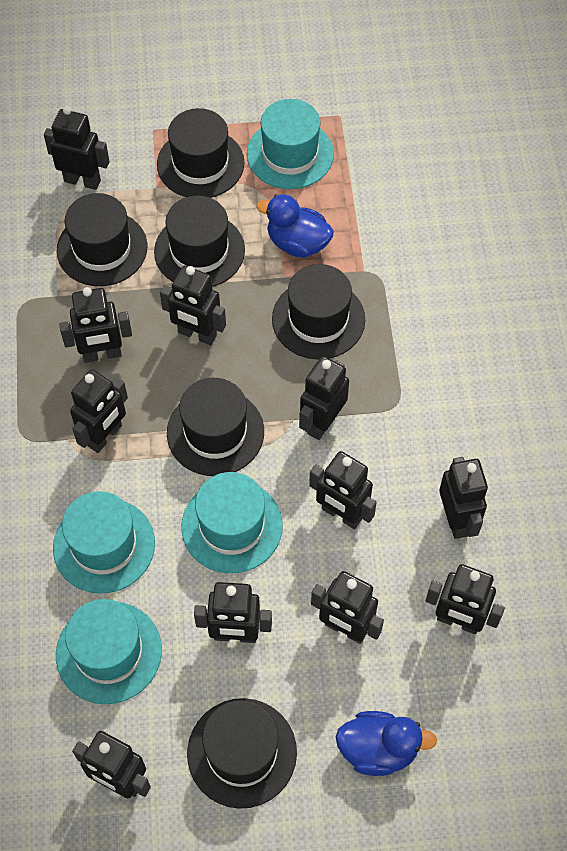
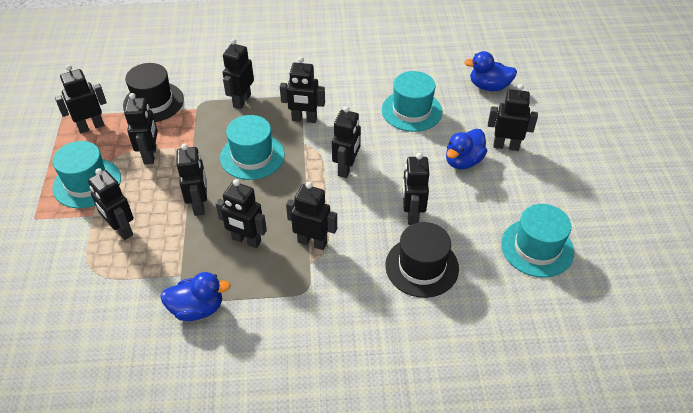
black hat: 6 -> 2
blue duck: 2 -> 3

